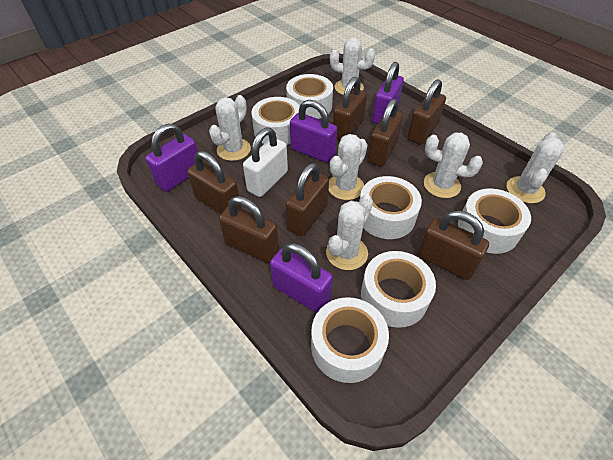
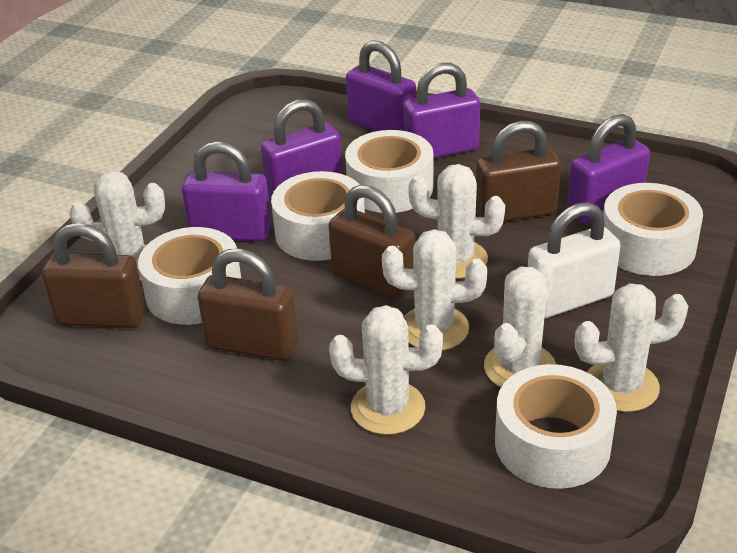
brown padlock: 7 -> 4
purple padlock: 4 -> 5
white tape: 6 -> 5

